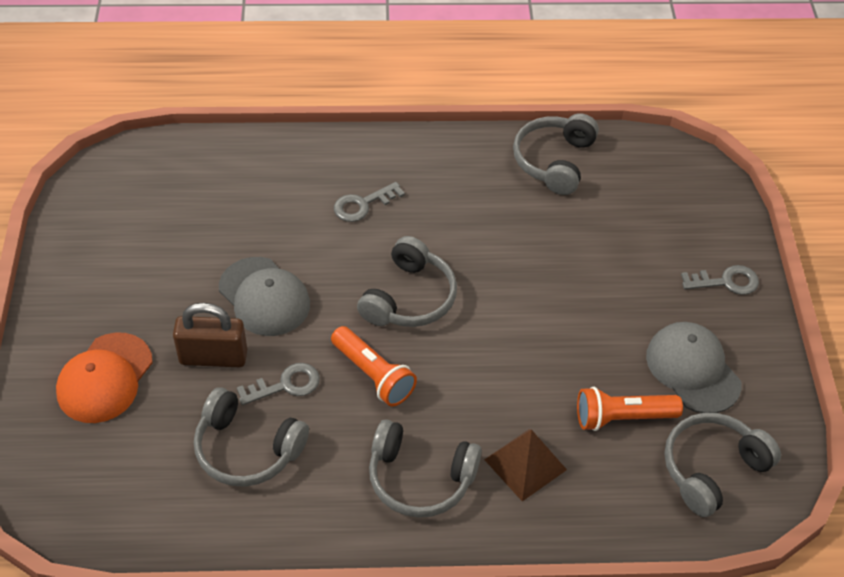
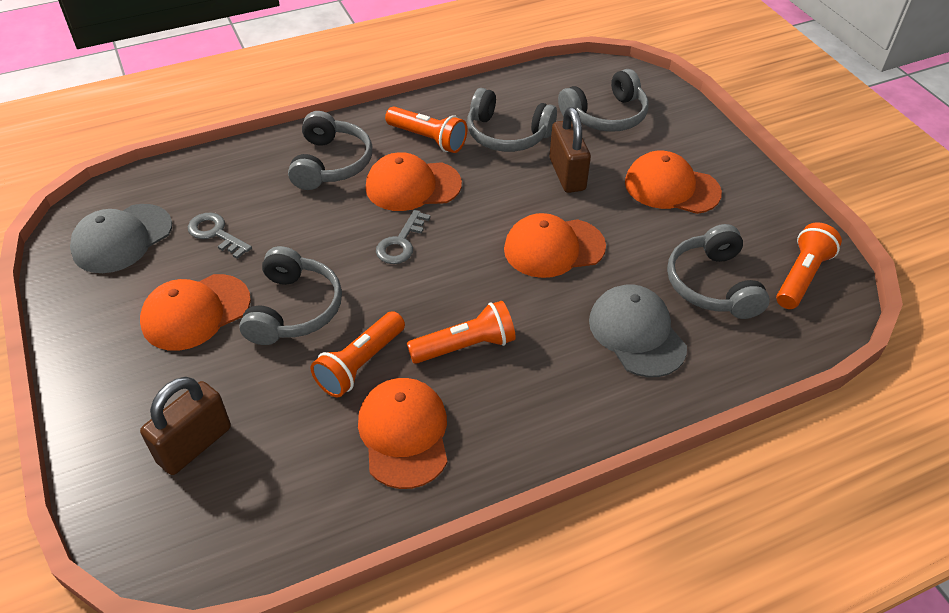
brown padlock: 1 -> 2
brown pyramid: 1 -> 0
grey key: 3 -> 2
orange cap: 1 -> 5
orange flashlight: 2 -> 4

